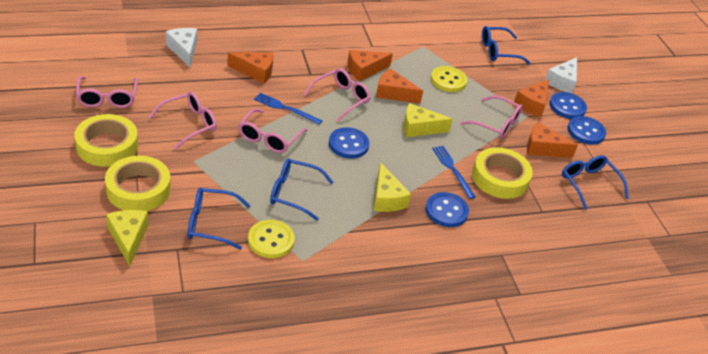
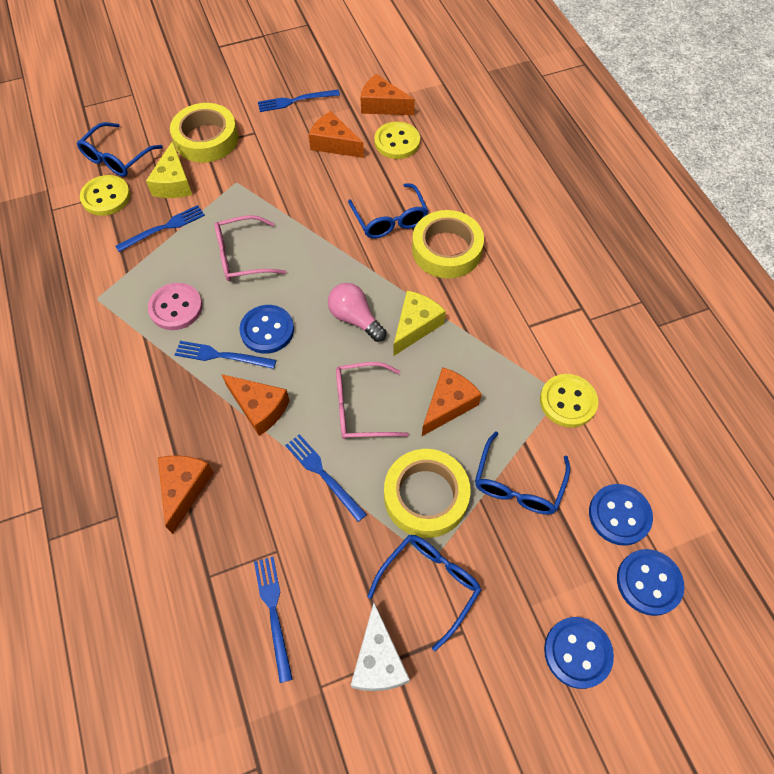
blue fork: 2 -> 5
pink button: 0 -> 1
pink glasses: 5 -> 2
pink light bulb: 0 -> 1
white cheese: 2 -> 1
yellow button: 2 -> 3
yellow cheese: 3 -> 2

